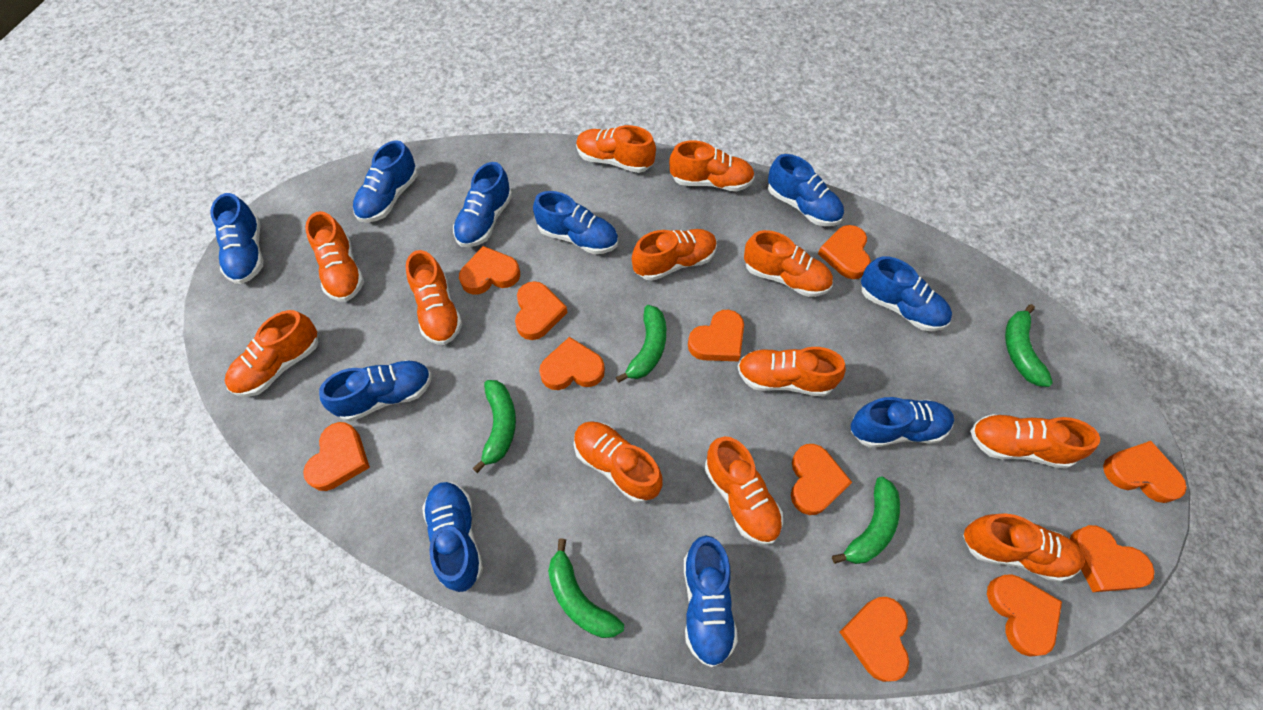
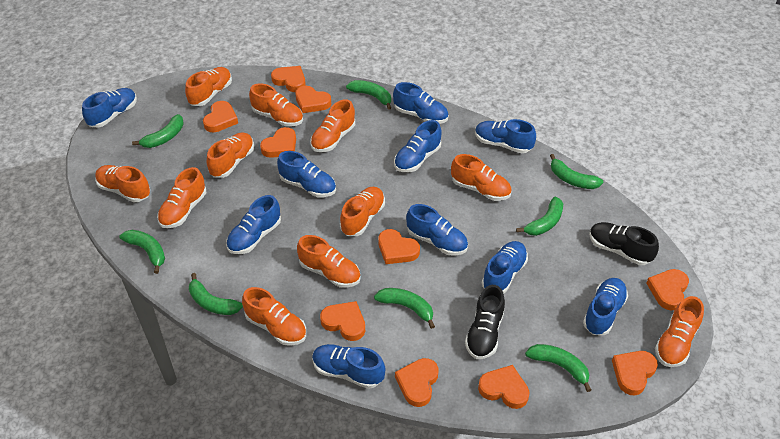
black shoe: 0 -> 2
green banana: 5 -> 8
orange heart: 11 -> 10
orange shoe: 12 -> 11

